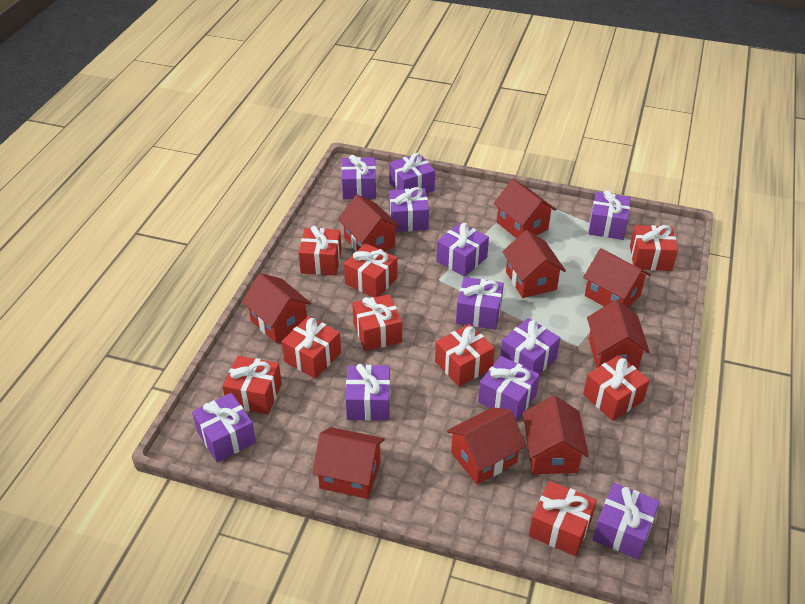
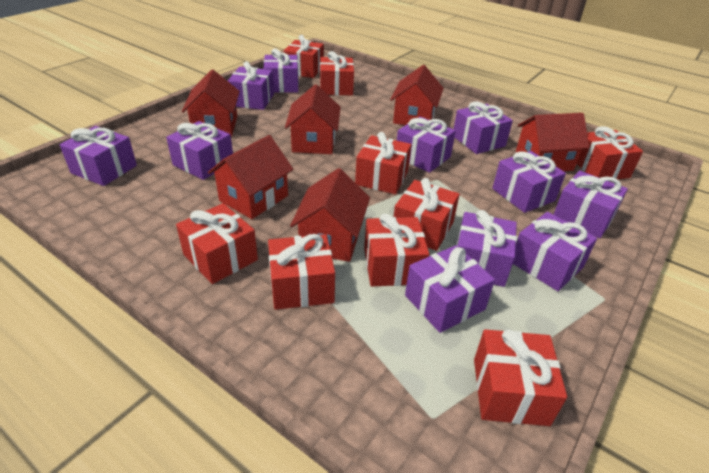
red house: 9 -> 6

